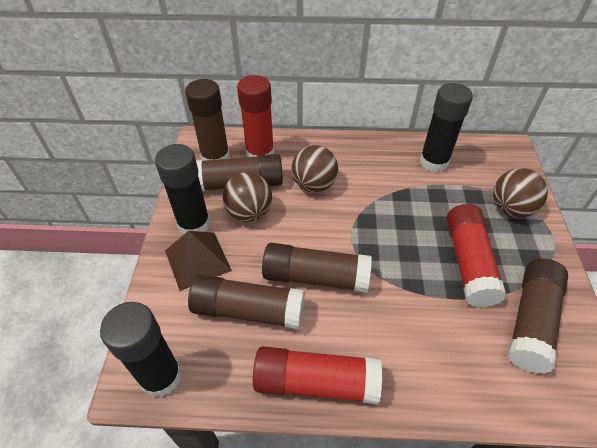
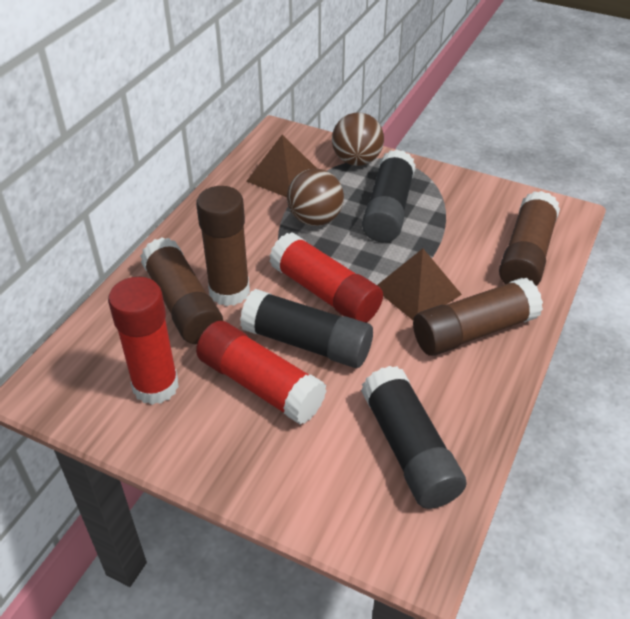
brown ball: 3 -> 2
brown glue stick: 5 -> 4
brown pyramid: 1 -> 2

